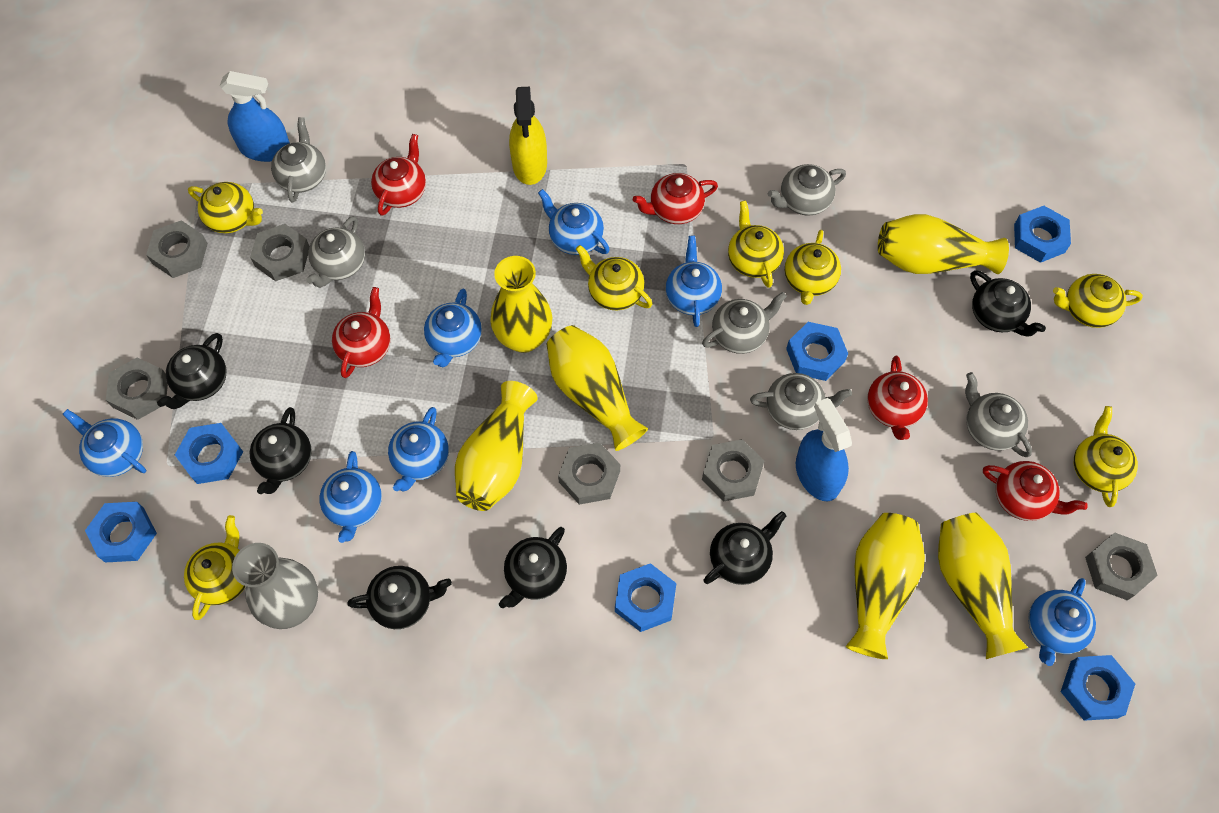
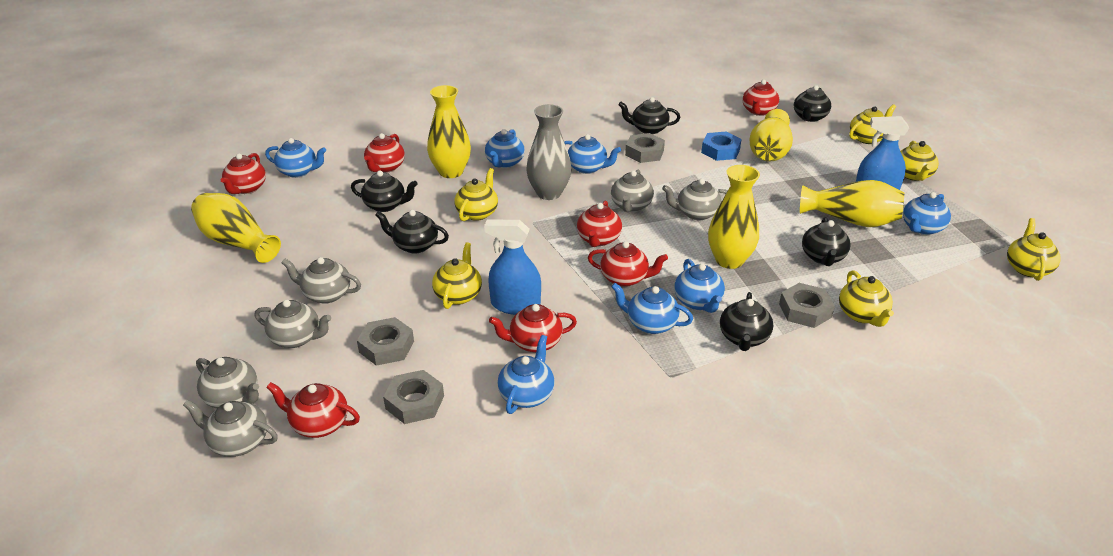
blue nut: 6 -> 1
grey nut: 6 -> 4
red teapot: 5 -> 7
yellow spray bottle: 1 -> 0
yellow teapot: 7 -> 6
yellow vase: 6 -> 5

